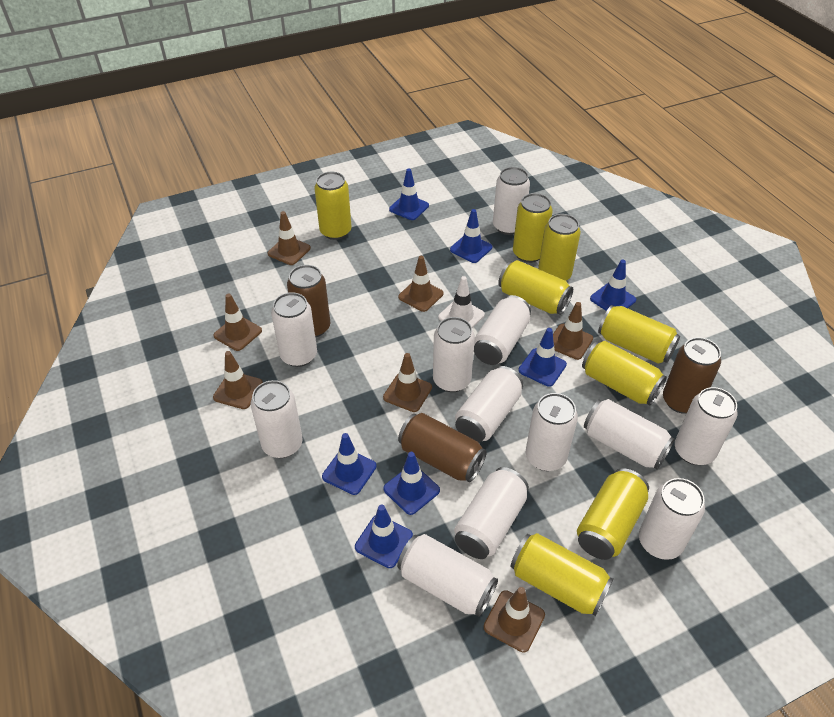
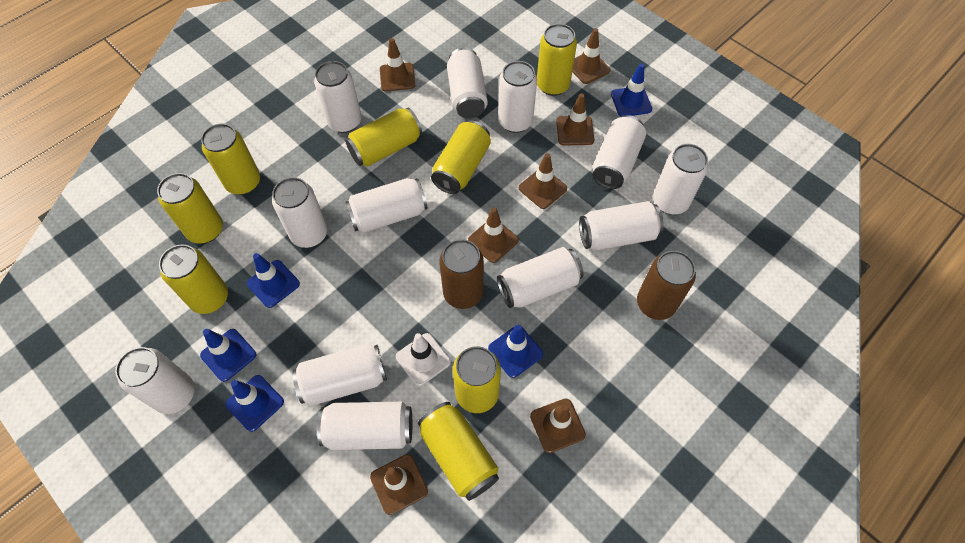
blue traffic cone: 7 -> 5
brown can: 3 -> 2

